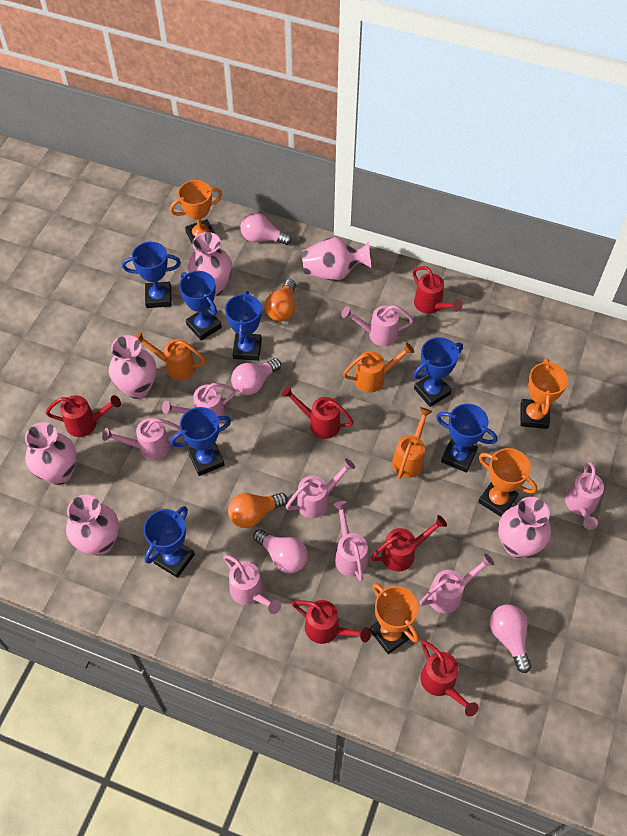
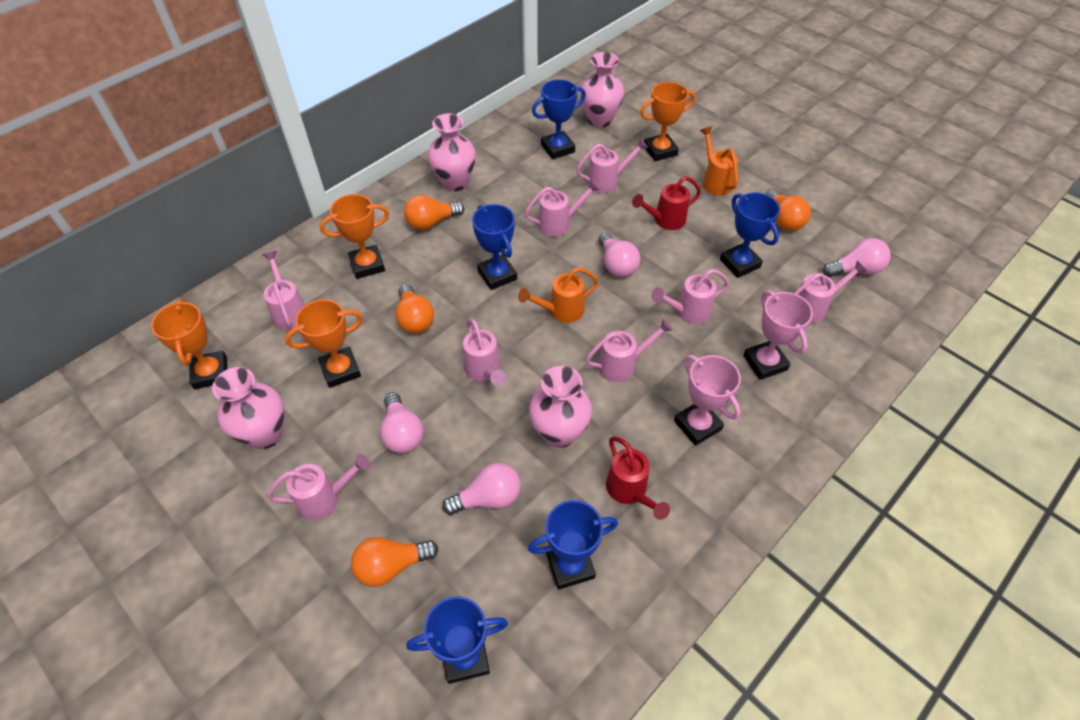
blue trophy: 7 -> 5
orange light bulb: 2 -> 4
orange watering can: 3 -> 2
pink trophy: 0 -> 2
pink vase: 6 -> 4
red watering can: 6 -> 2

